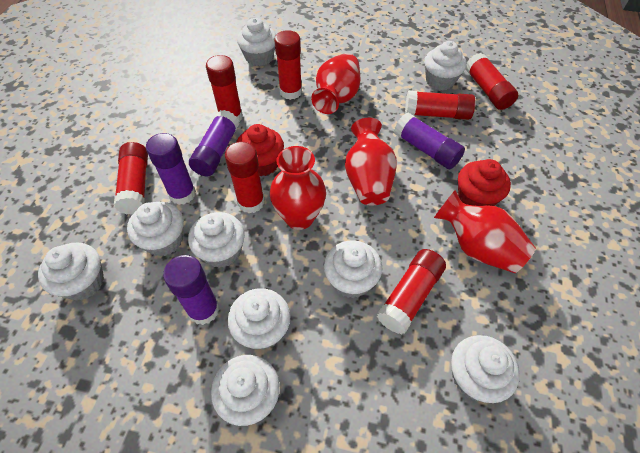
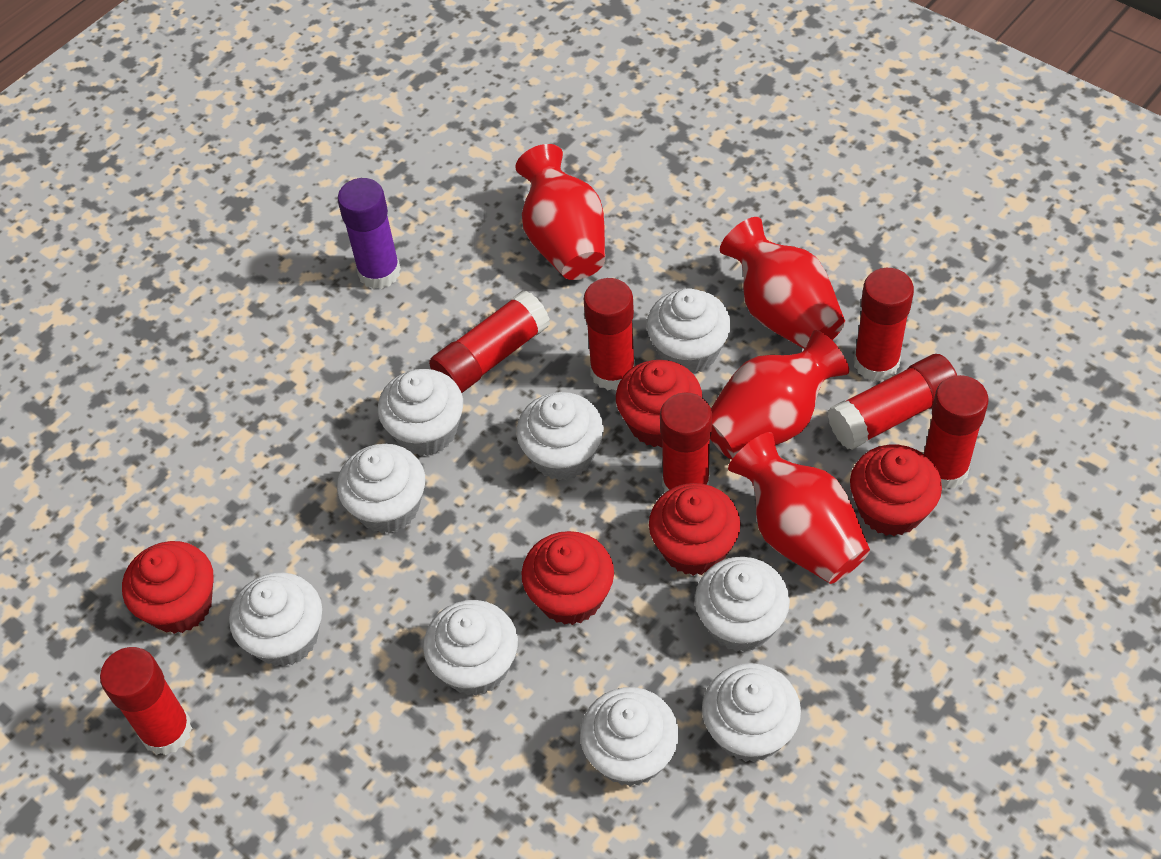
purple glue stick: 4 -> 1
red cupcake: 2 -> 5

